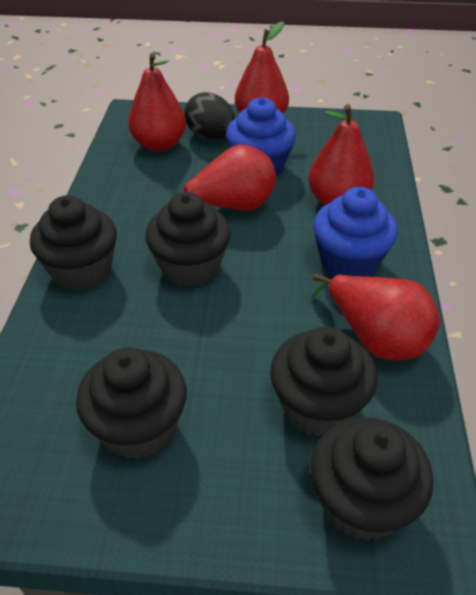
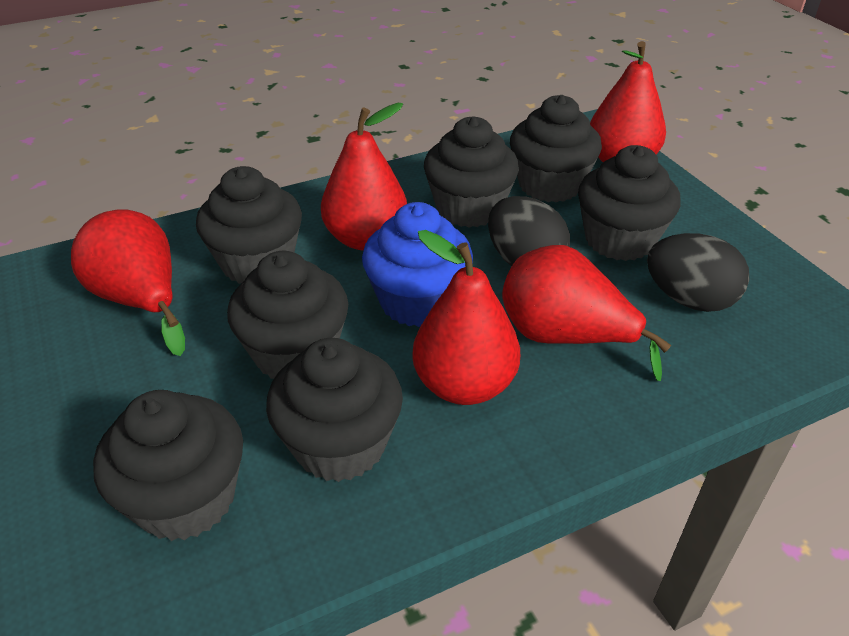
black cupcake: 5 -> 7
black egg: 1 -> 2
blue cupcake: 2 -> 1

